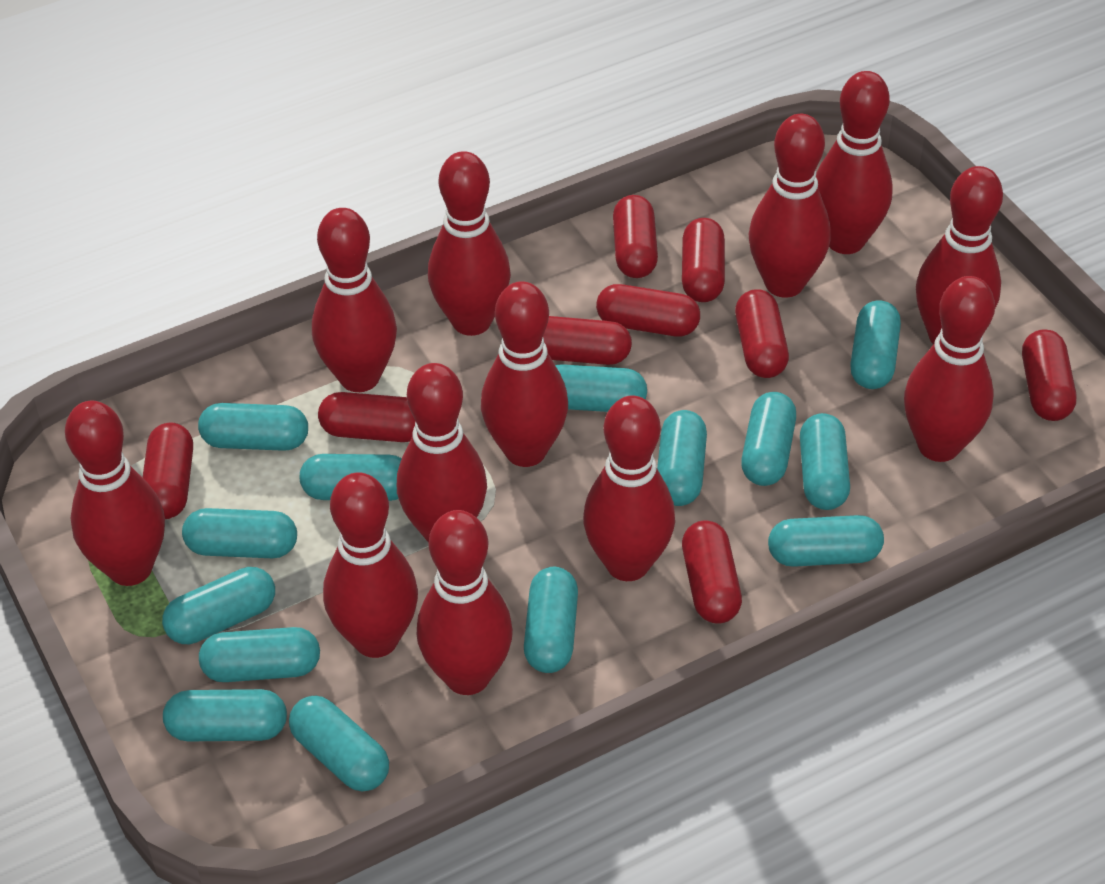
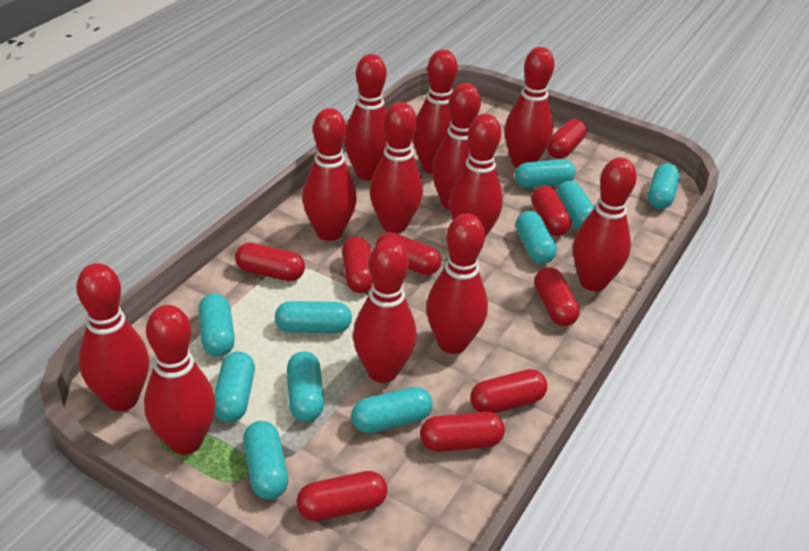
turquoise capsule: 14 -> 10

